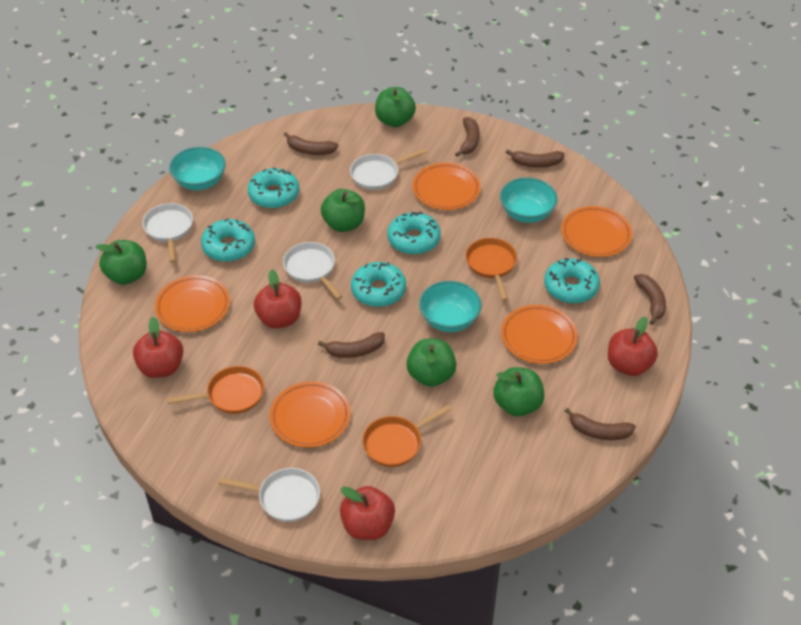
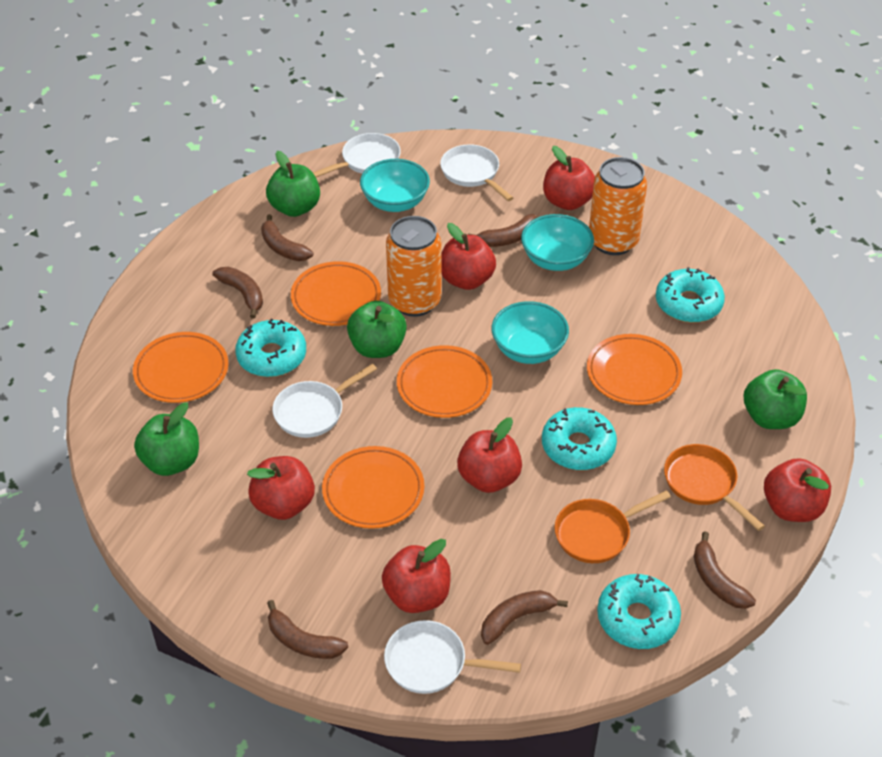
green apple: 5 -> 4
orange can: 0 -> 2
orange pan: 3 -> 2
red apple: 4 -> 6
turquoise donut: 5 -> 4

